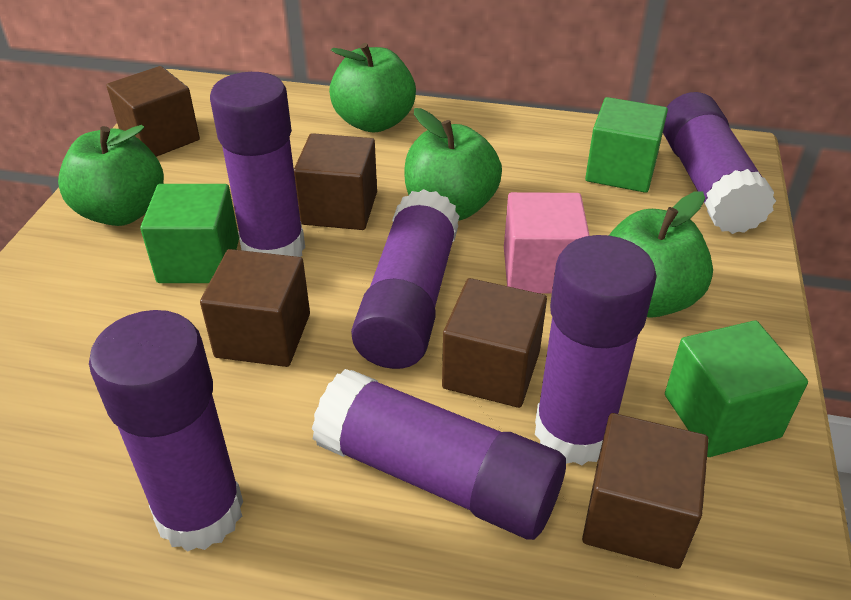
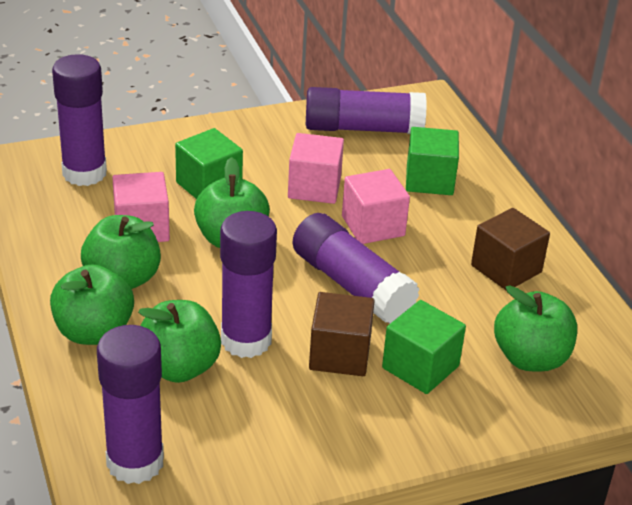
brown cube: 5 -> 2
green apple: 4 -> 5
pink cube: 1 -> 3
purple glue stick: 6 -> 5

